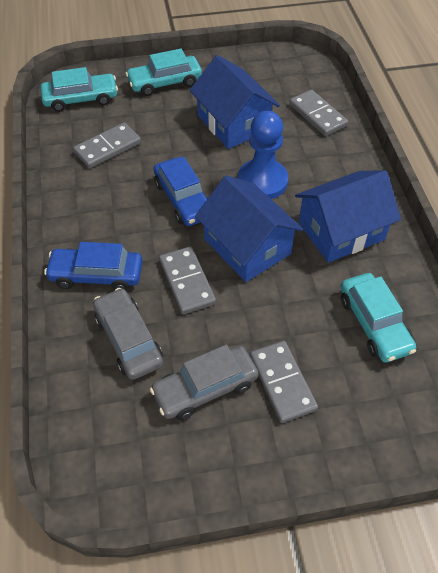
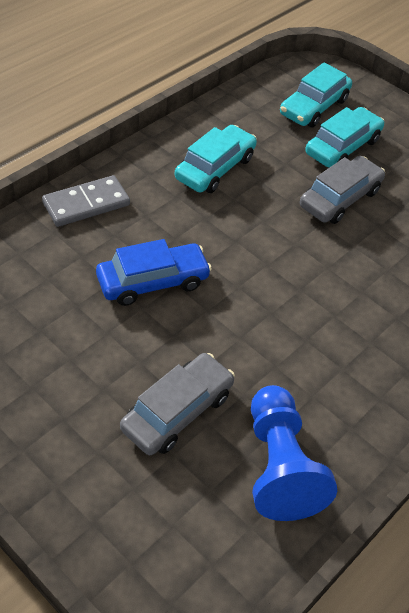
blue car: 2 -> 1
blue house: 3 -> 0
grey domino: 4 -> 1

